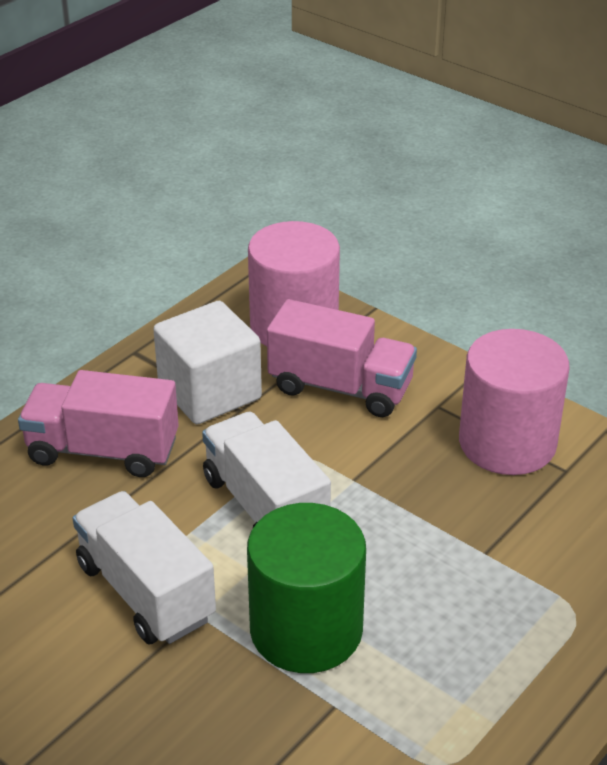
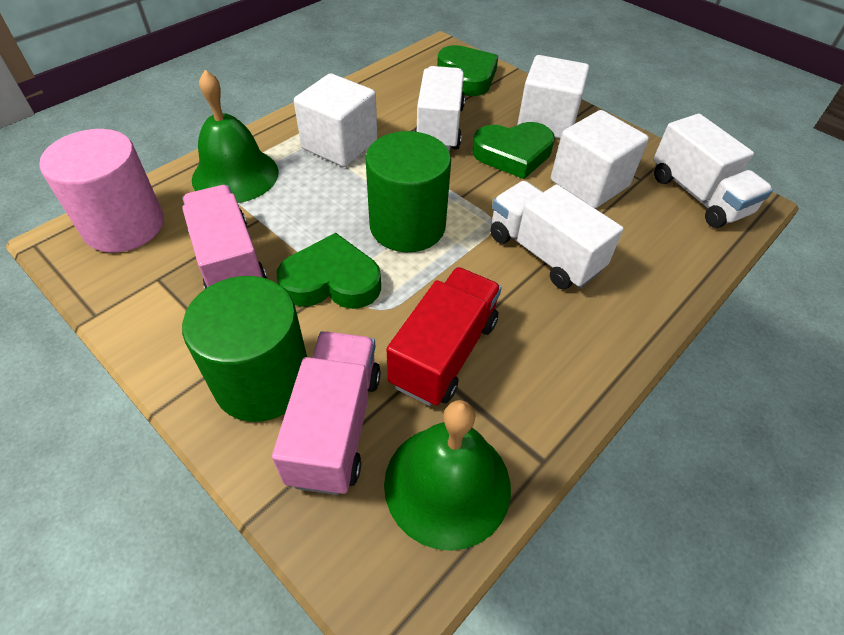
green bell: 0 -> 2
green cylinder: 1 -> 2
green heart: 0 -> 3
pink cylinder: 2 -> 1
red truck: 0 -> 1
white cube: 1 -> 3
white truck: 2 -> 3

